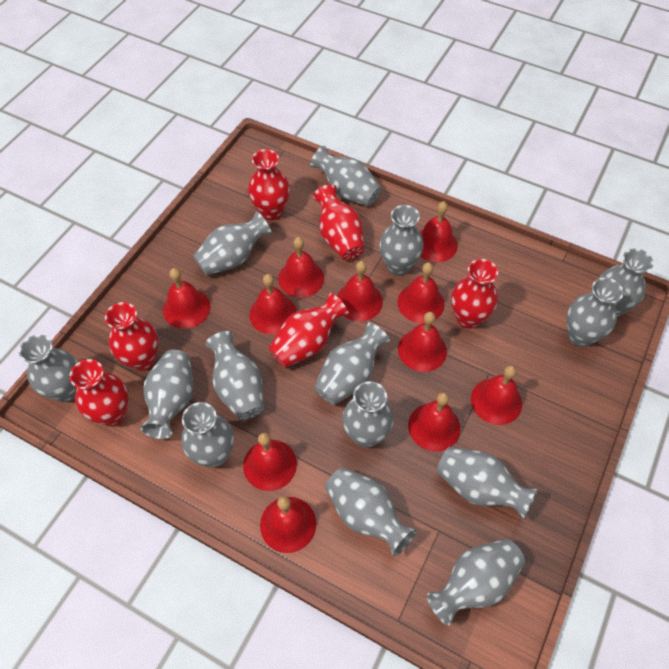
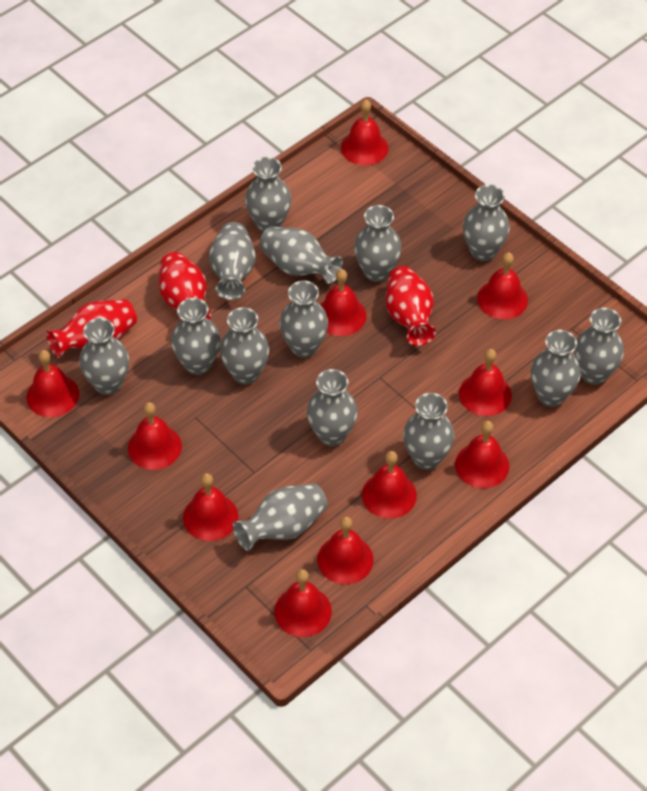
red vase: 6 -> 3

